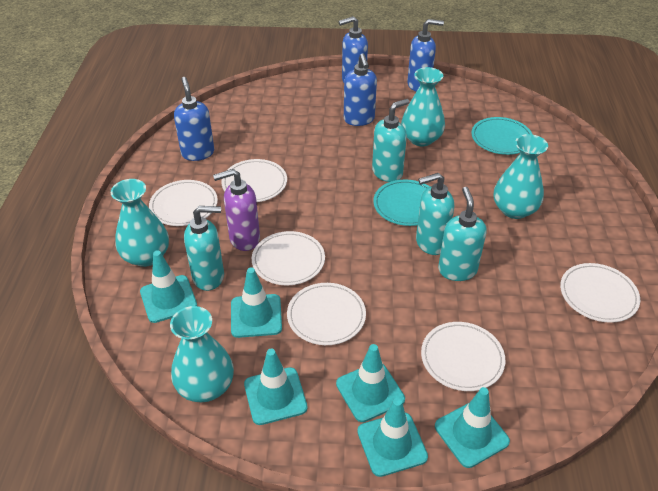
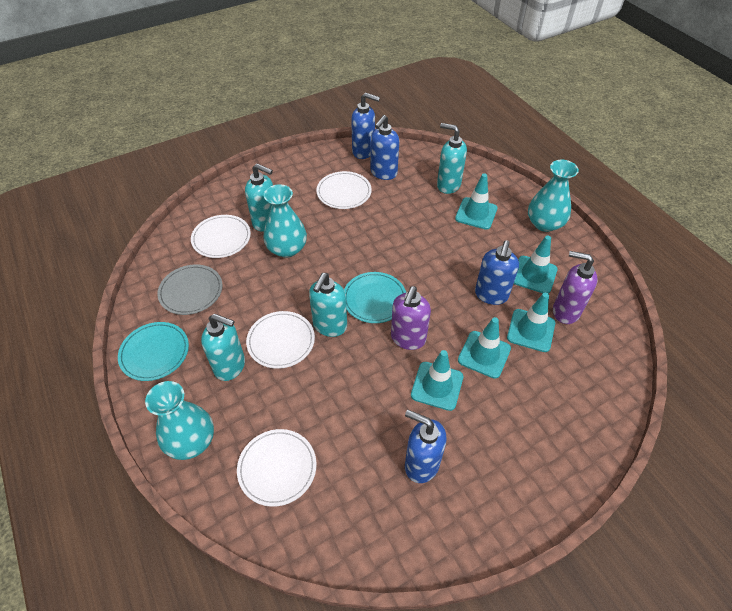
grey plate: 0 -> 1
purple soap dispenser: 1 -> 2
turquoise traffic cone: 6 -> 5
turquoise vase: 4 -> 3
white plate: 6 -> 4

